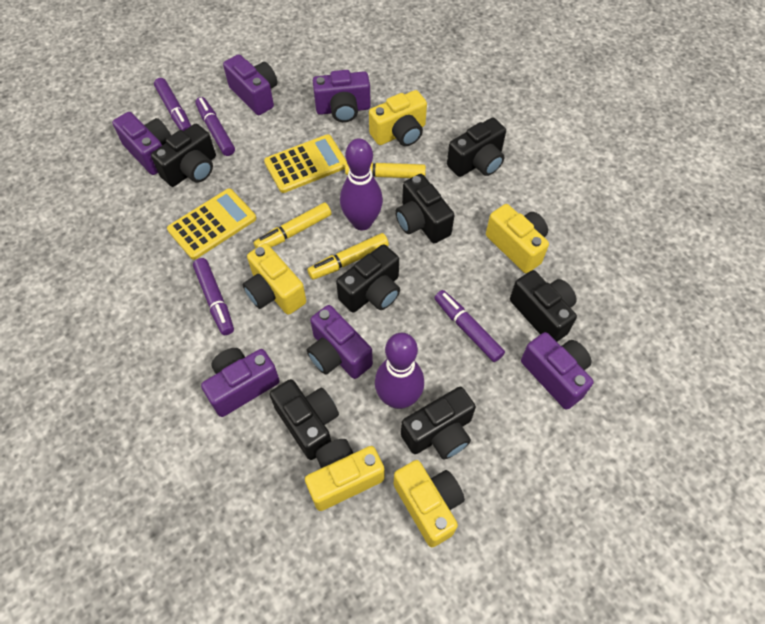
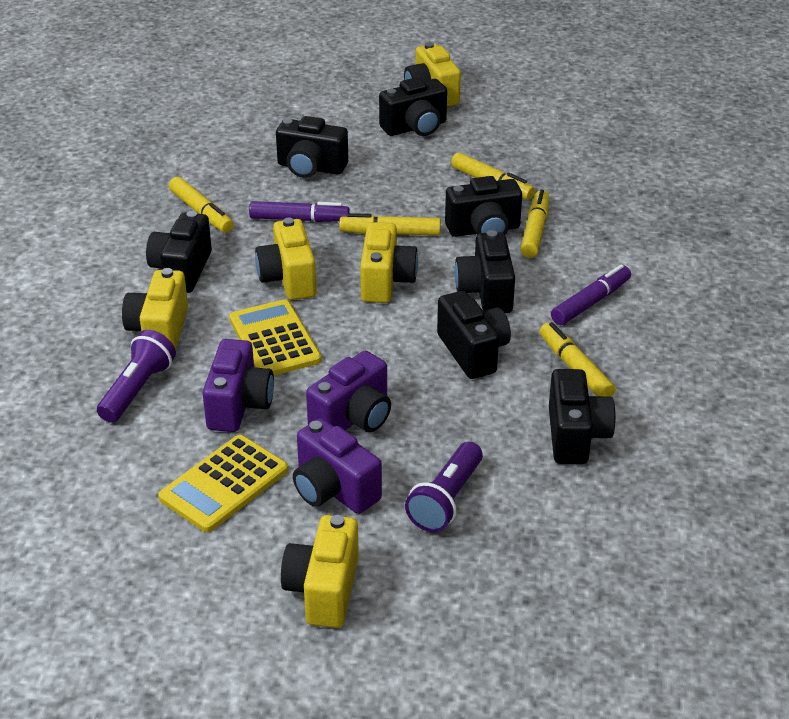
purple bowling pin: 2 -> 0
purple camera: 6 -> 3
purple flashlight: 0 -> 2
purple marker: 4 -> 2
yellow marker: 3 -> 5

